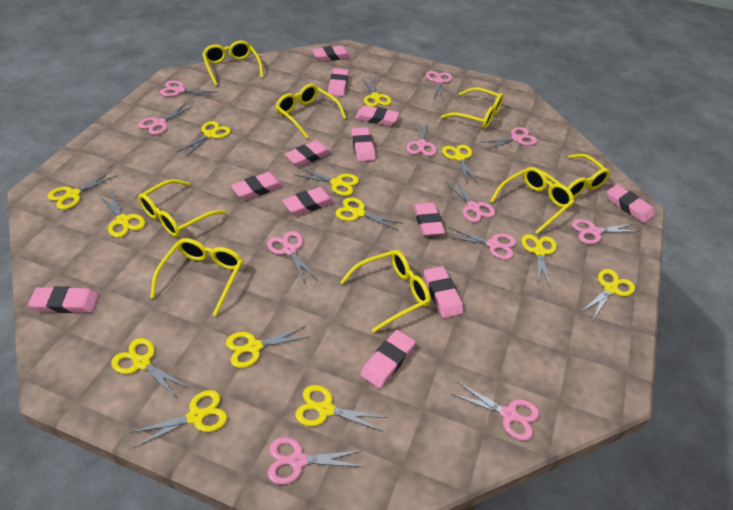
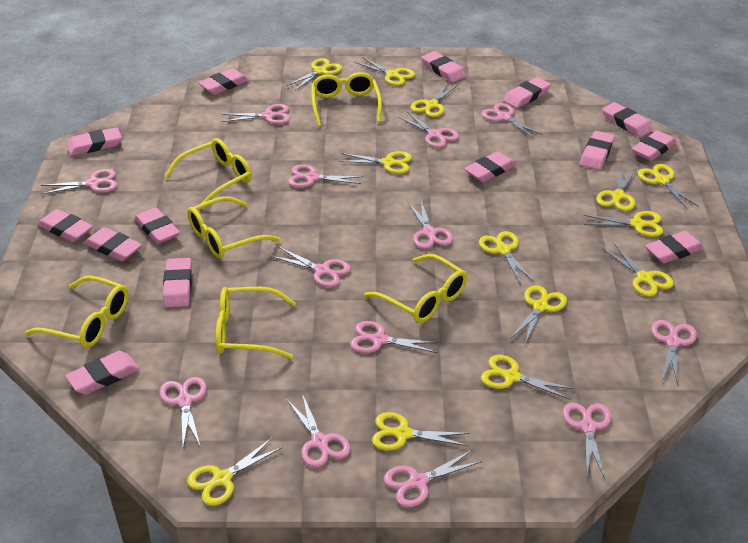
pink eraser: 12 -> 14
pink scissors: 11 -> 13
yellow glasses: 8 -> 6

